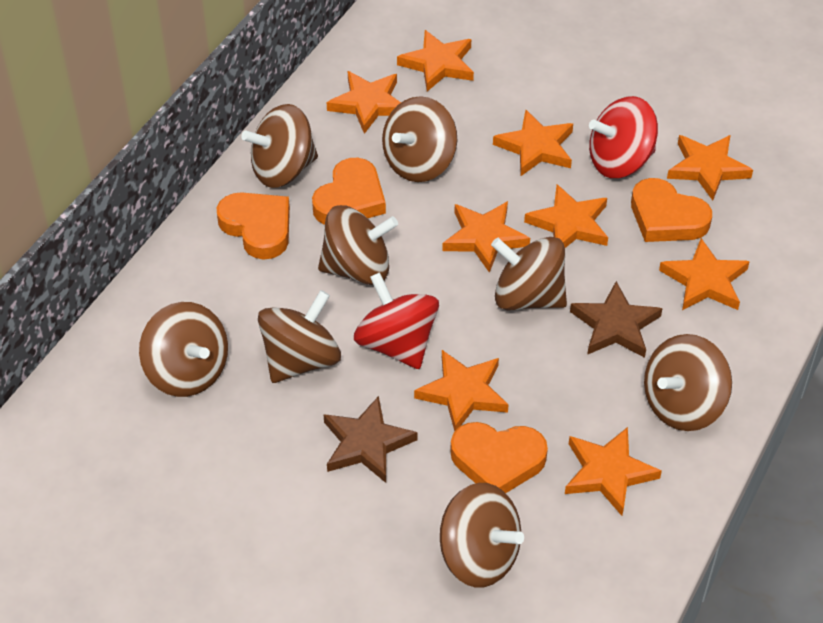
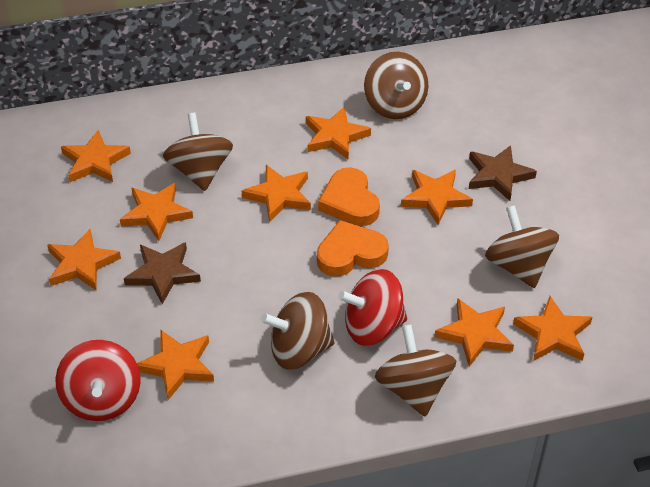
brown spinning top: 8 -> 5
orange heart: 4 -> 2

